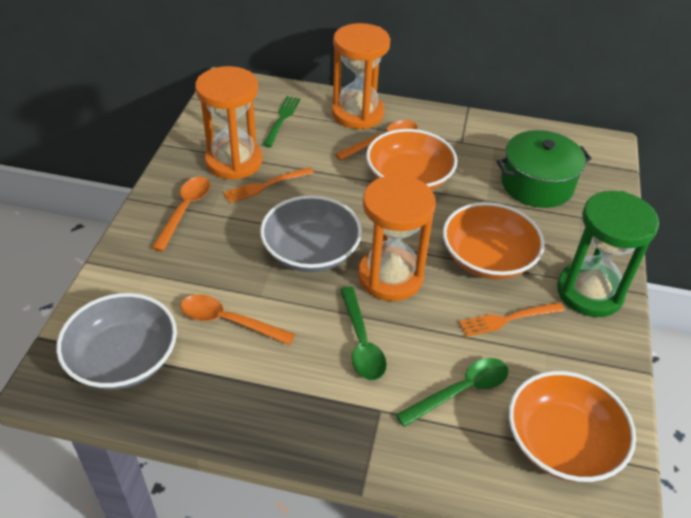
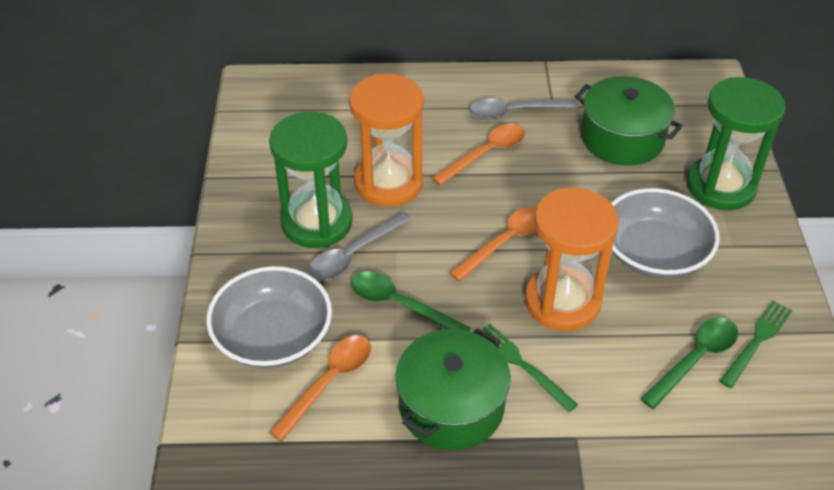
green fork: 1 -> 2
green hourglass: 1 -> 2
green pot: 1 -> 2
grey spoon: 0 -> 2
orange bowl: 3 -> 0
orange fork: 2 -> 0
orange hourglass: 3 -> 2

